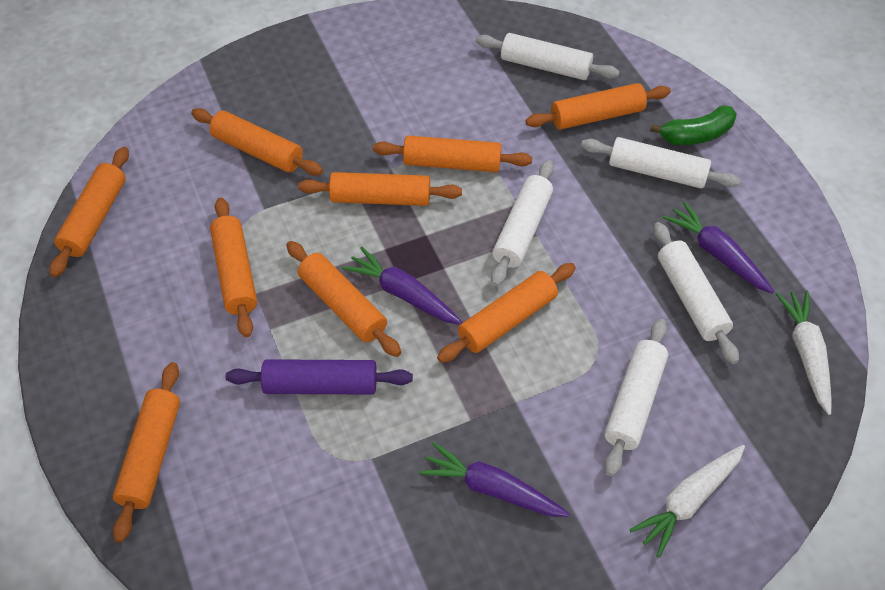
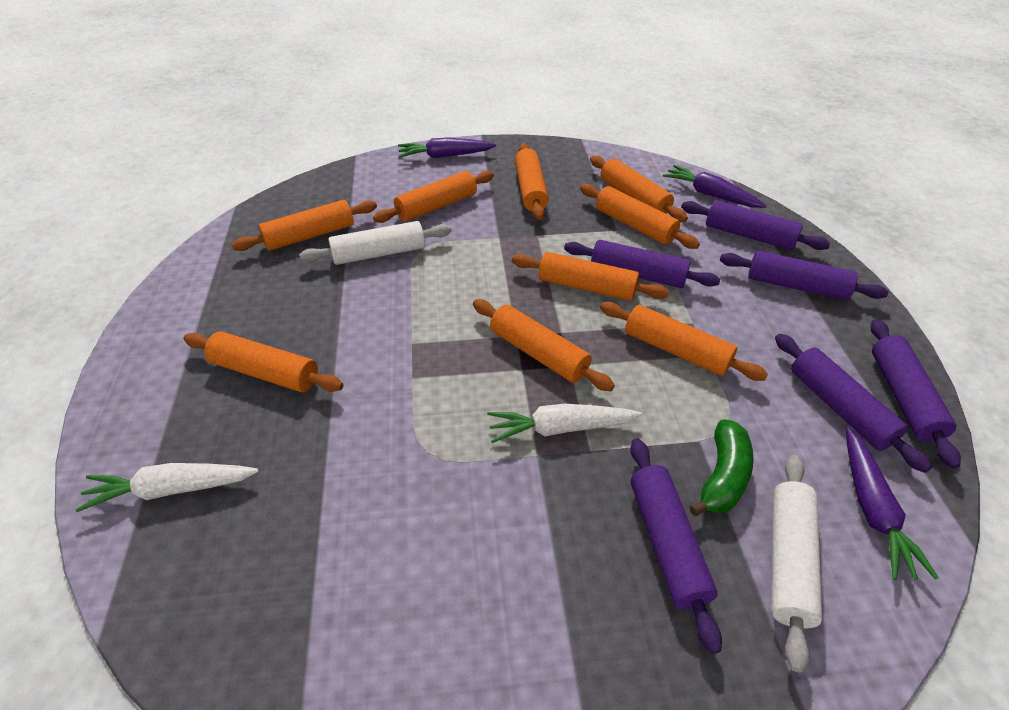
purple rolling pin: 1 -> 6
white rolling pin: 5 -> 2

